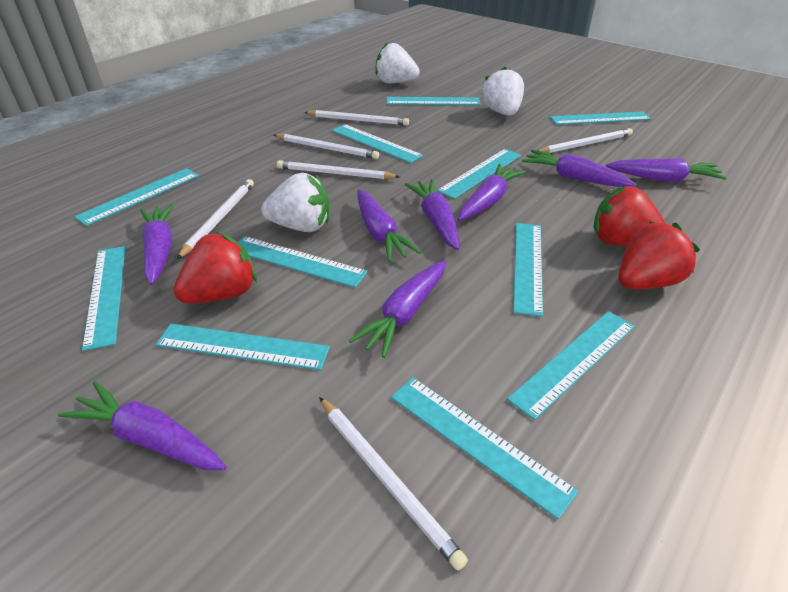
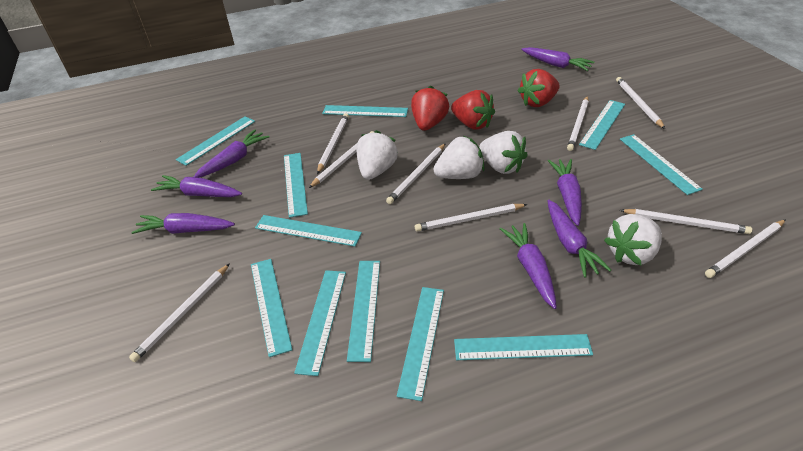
purple carrot: 8 -> 7
white pencil: 6 -> 9
white strawberry: 3 -> 4

